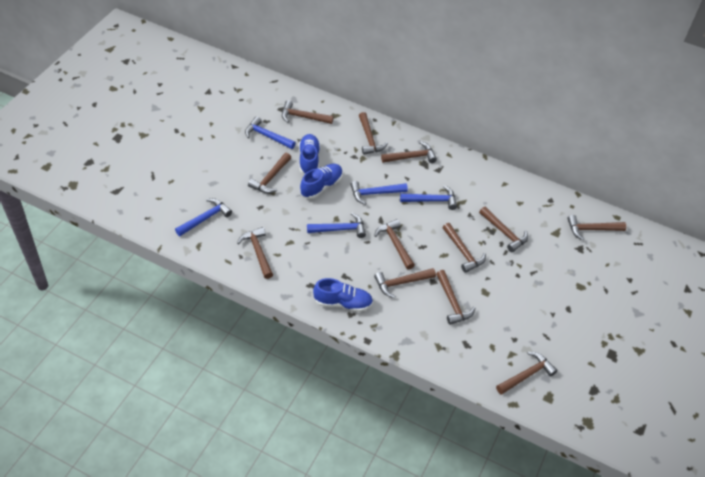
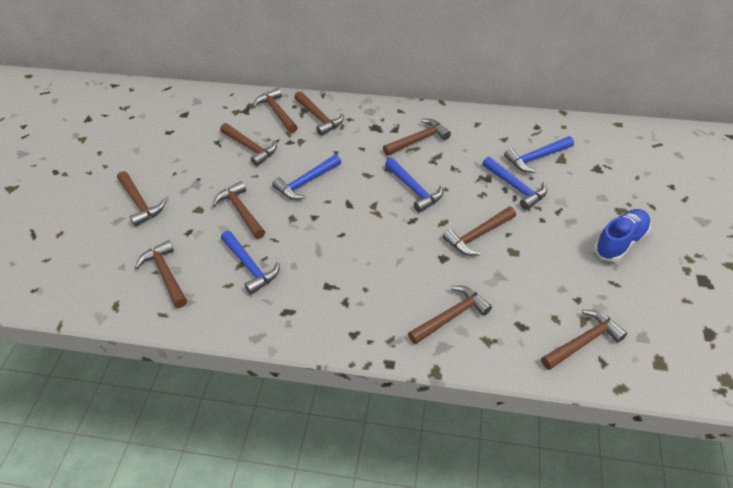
blue shoe: 3 -> 1
brown hammer: 12 -> 10

